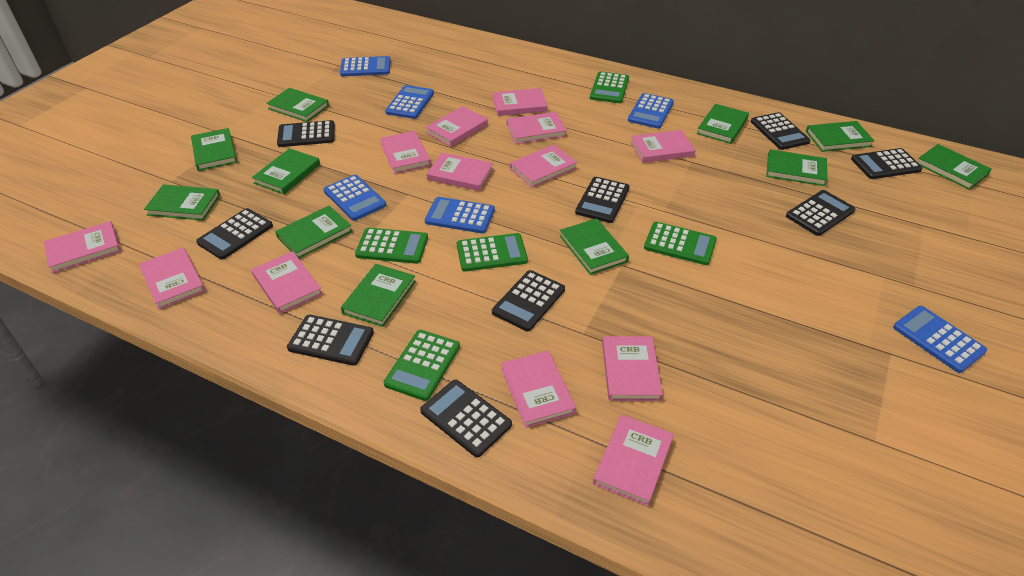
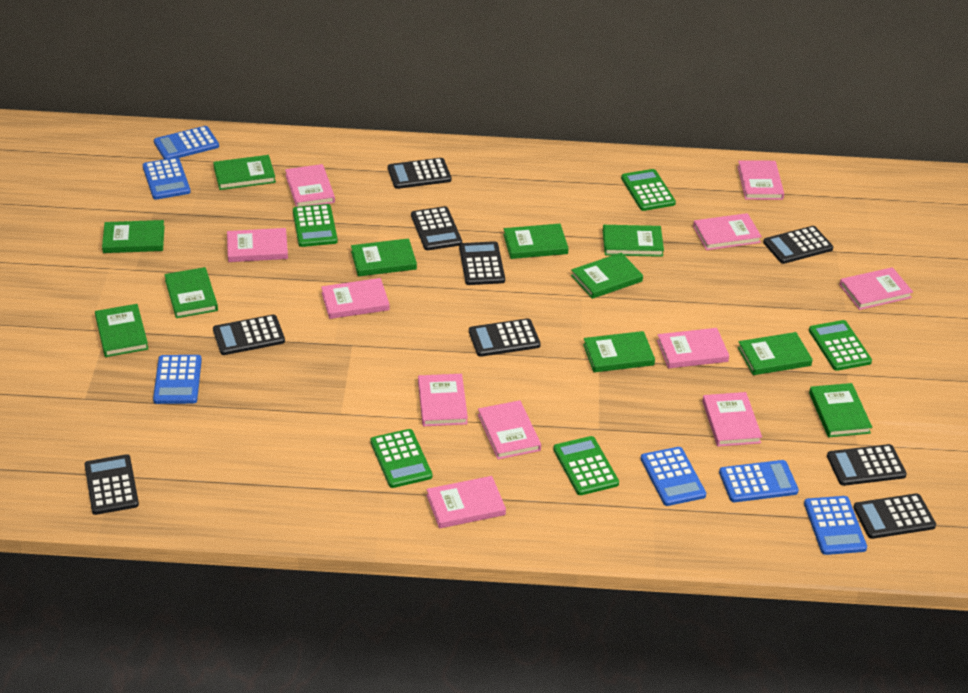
pink book: 13 -> 11

